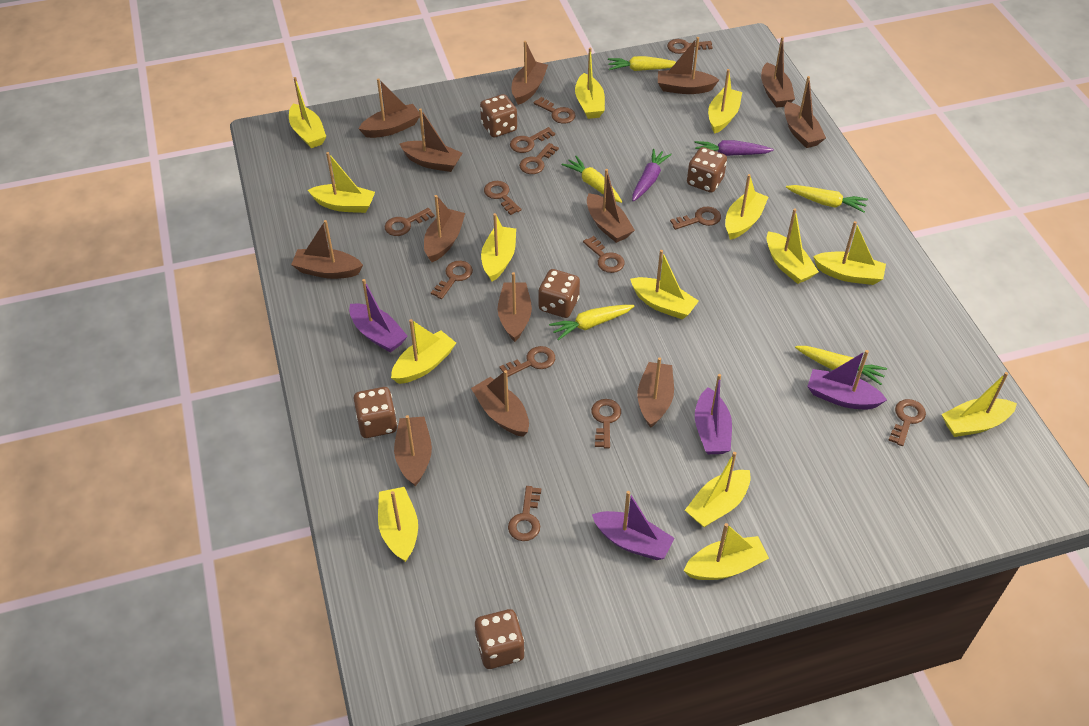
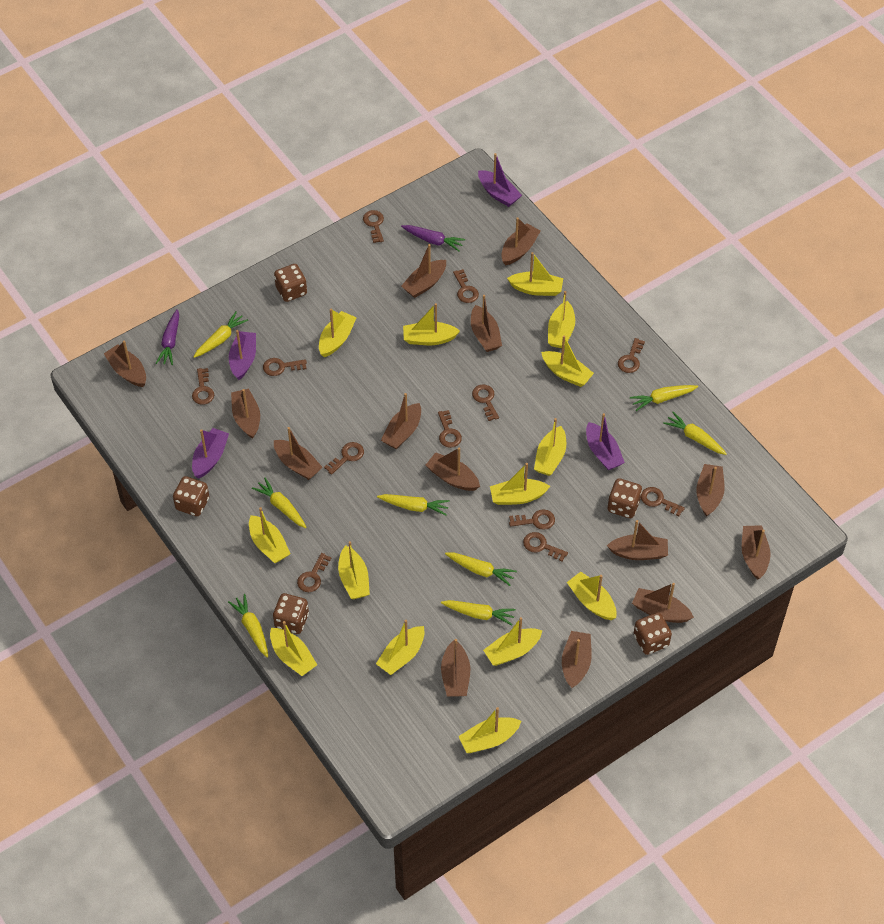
brown boat: 13 -> 14
brown key: 13 -> 12
yellow carrot: 5 -> 8

